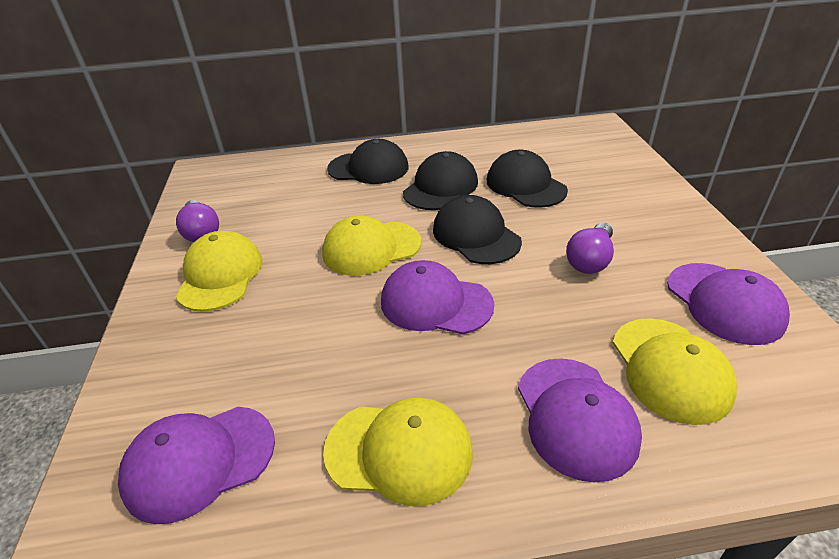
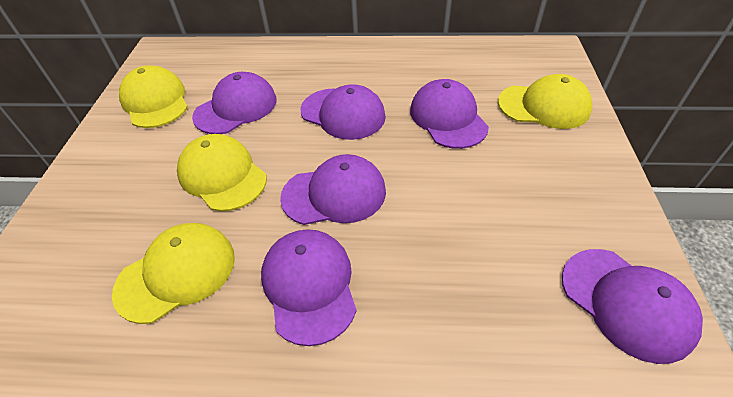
black cap: 4 -> 0
purple cap: 4 -> 6
purple light bulb: 2 -> 0

